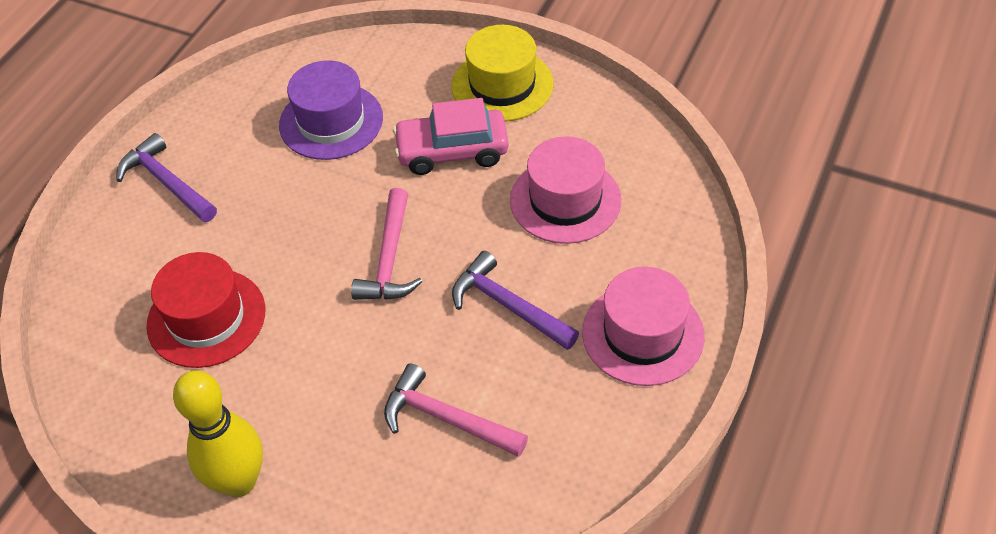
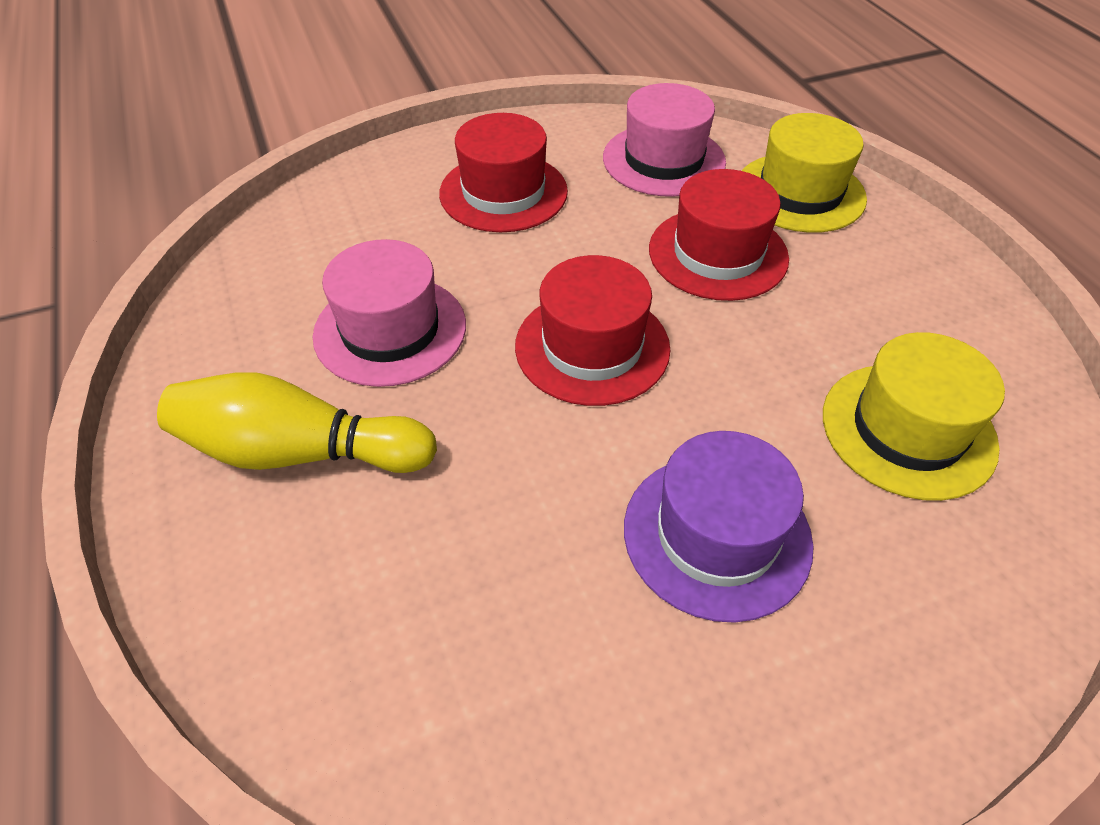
pink car: 1 -> 0
pink hammer: 2 -> 0
purple hammer: 2 -> 0
red hat: 1 -> 3
yellow hat: 1 -> 2

